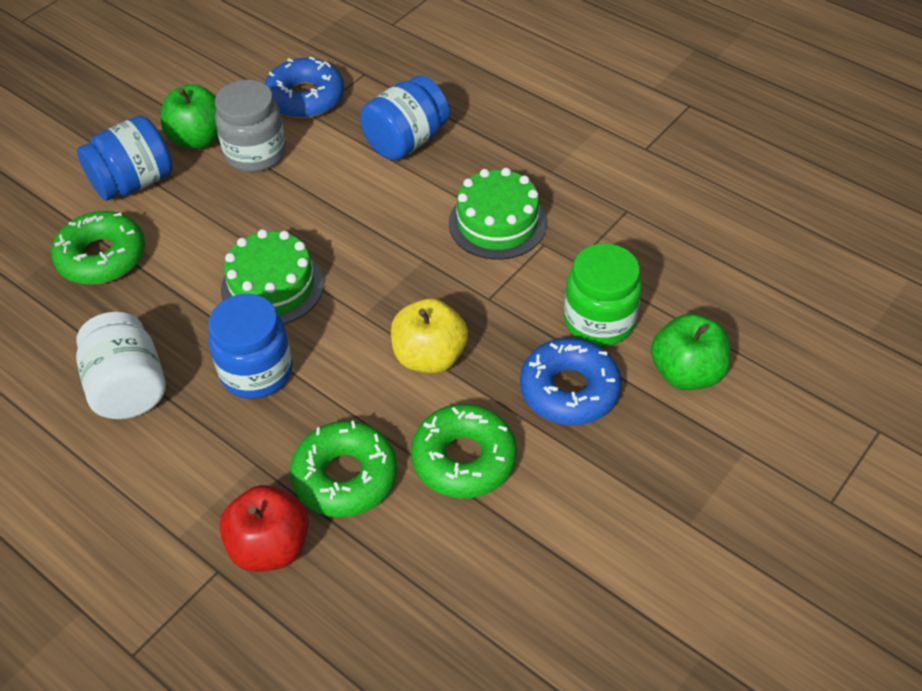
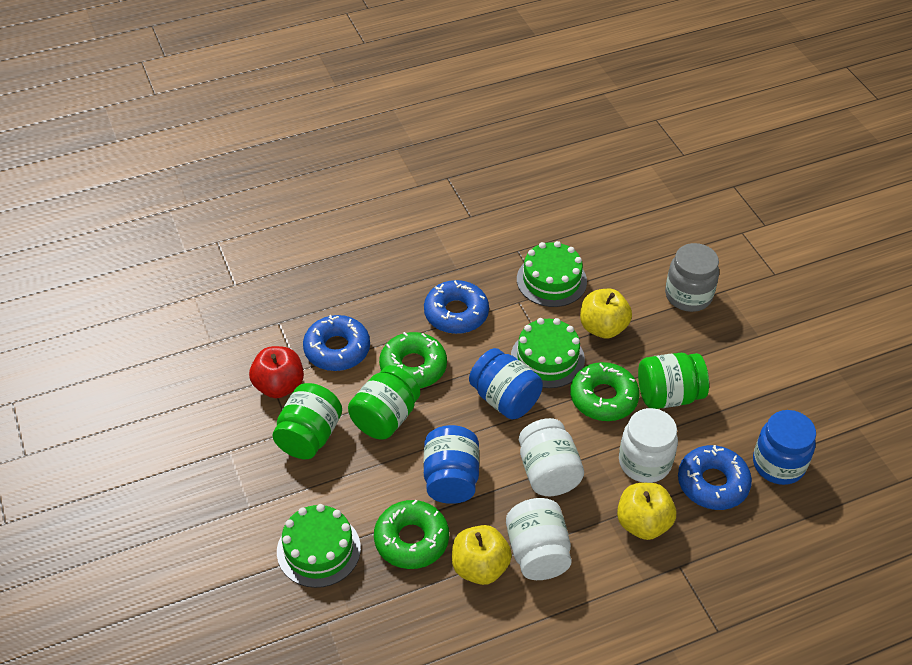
blue donut: 2 -> 3
green apple: 2 -> 0
green cake: 2 -> 3
green jar: 1 -> 3
white jar: 1 -> 3
yellow apple: 1 -> 3

